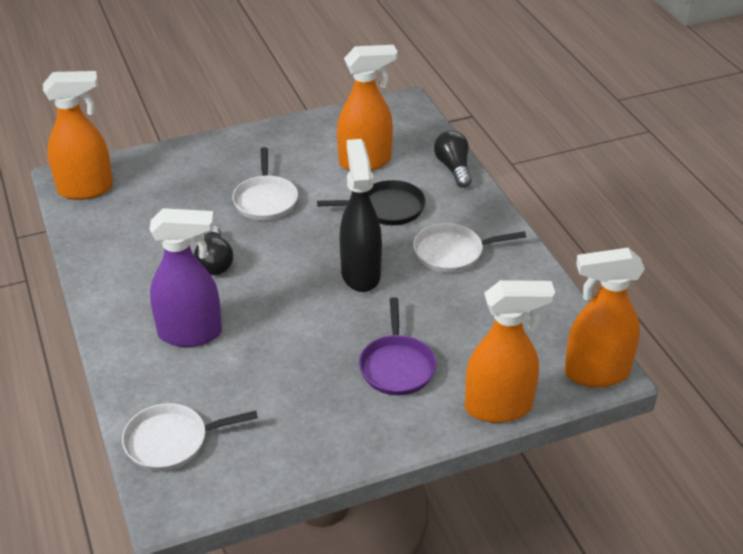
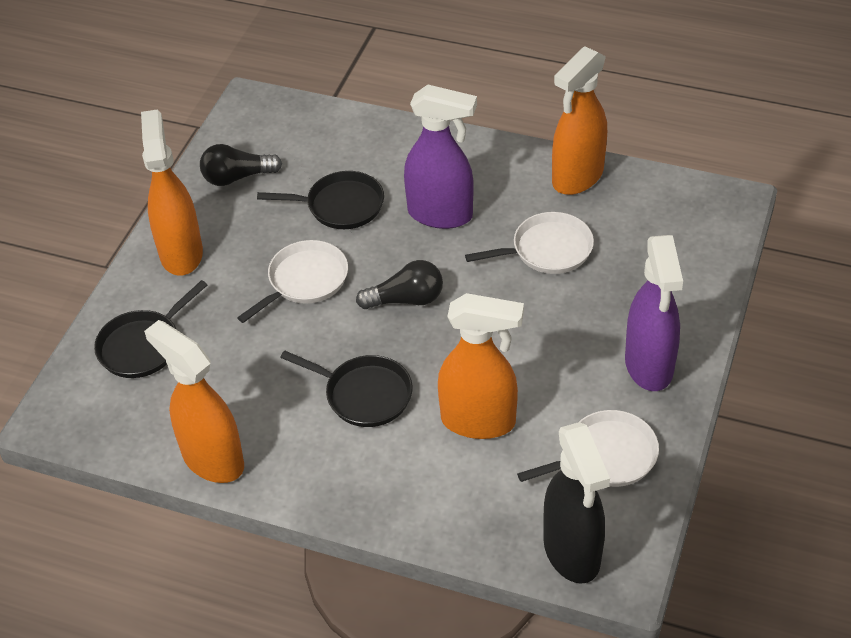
black pan: 1 -> 3
purple pan: 1 -> 0
purple spray bottle: 1 -> 2

